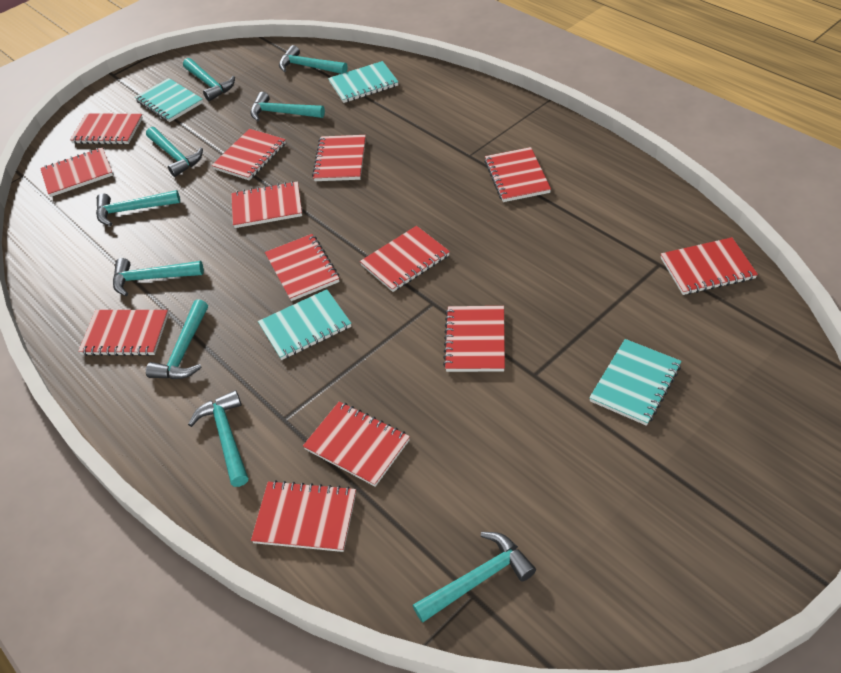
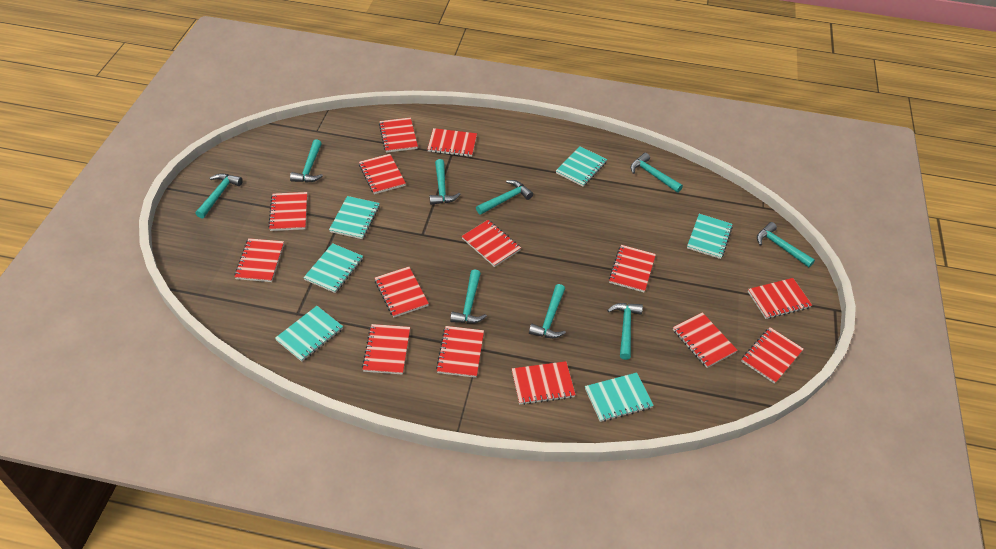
red notebook: 13 -> 14
turquoise notebook: 4 -> 6

